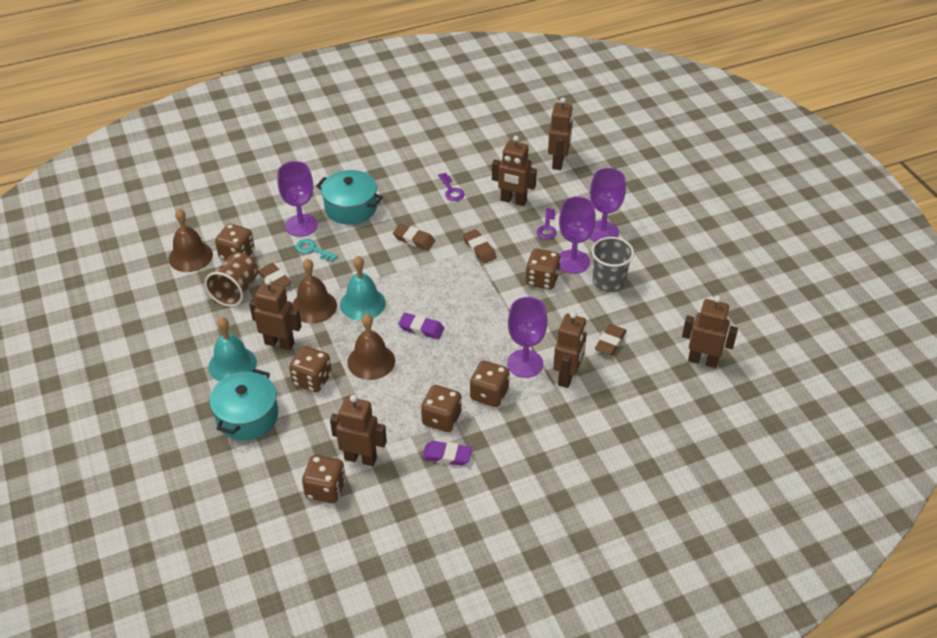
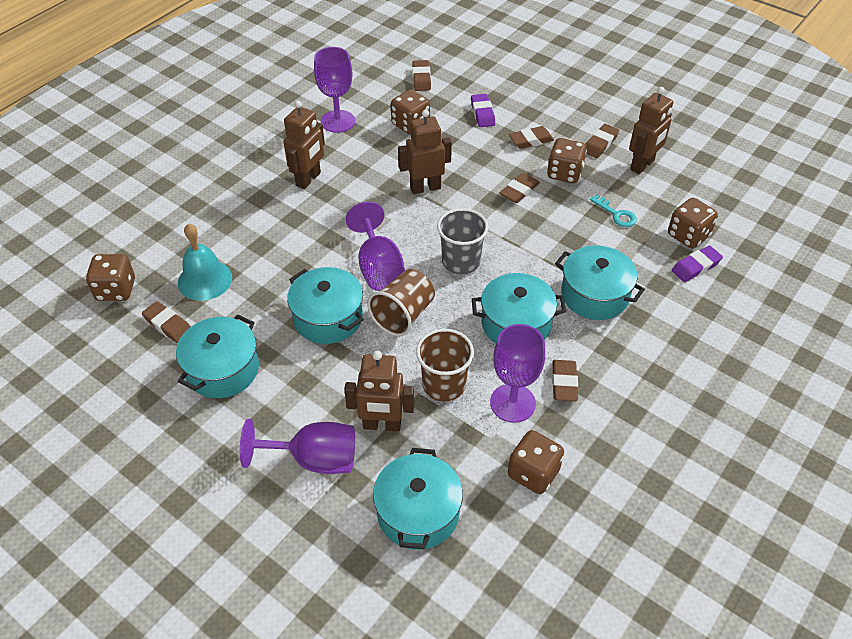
brown bell: 3 -> 0
brown cup: 1 -> 2
brown dice: 6 -> 5
brown eraser: 4 -> 6
brown robot: 6 -> 4
purple key: 2 -> 0
turquoise bell: 2 -> 1
turquoise pot: 2 -> 5

